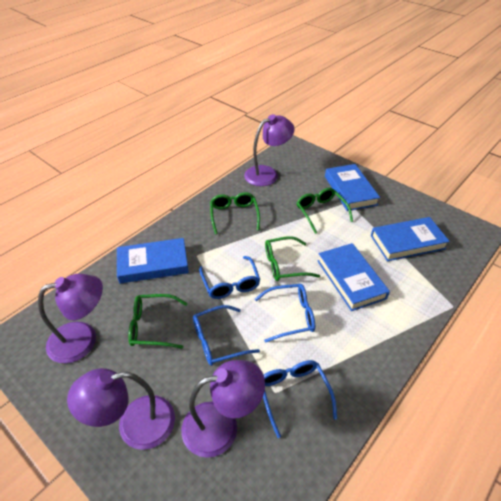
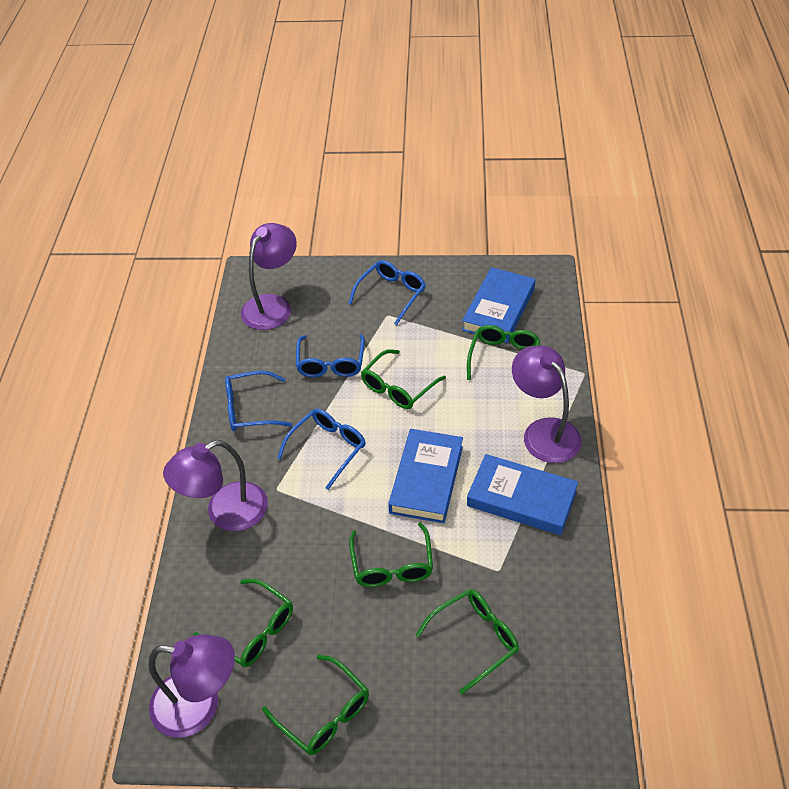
blue book: 4 -> 3
green glasses: 4 -> 6

